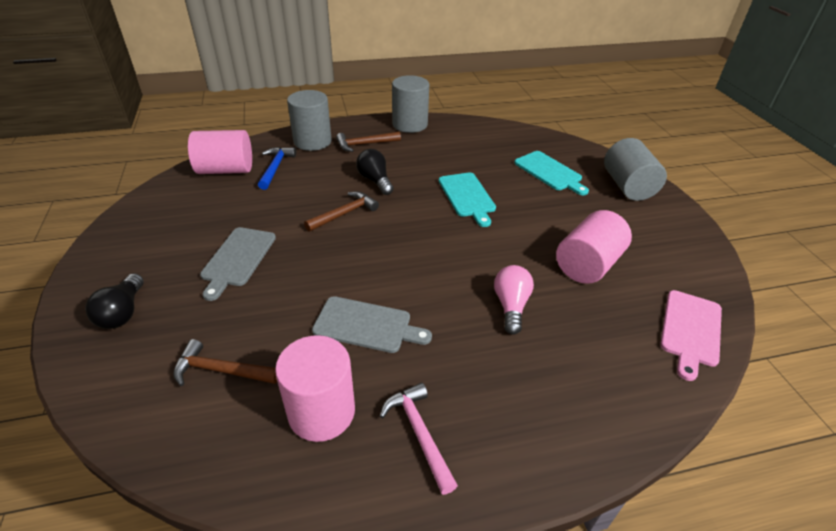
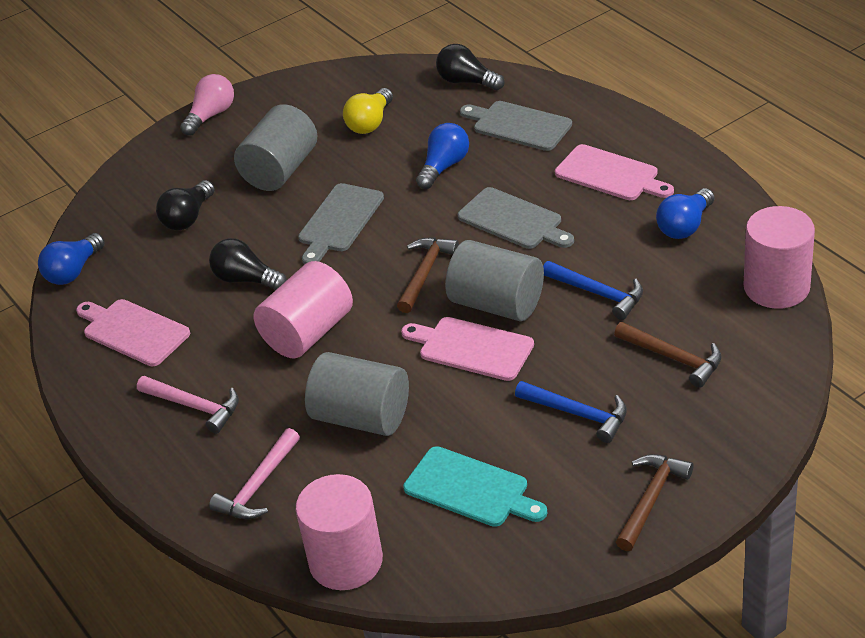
black light bulb: 2 -> 3
blue hammer: 1 -> 2
blue light bulb: 0 -> 3
grey cutting board: 2 -> 3
pink cutting board: 1 -> 3
pink hammer: 1 -> 2
turquoise cutting board: 2 -> 1
yellow light bulb: 0 -> 1

